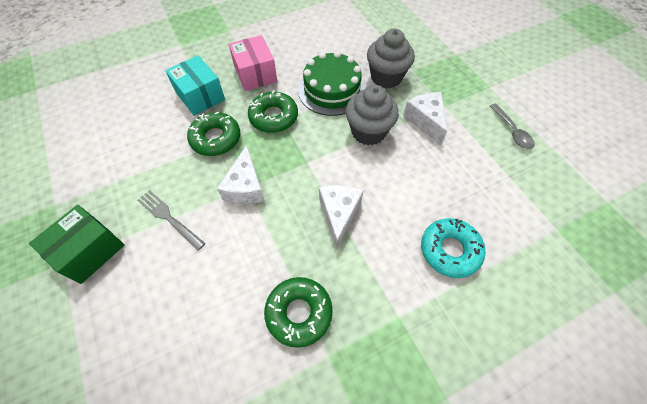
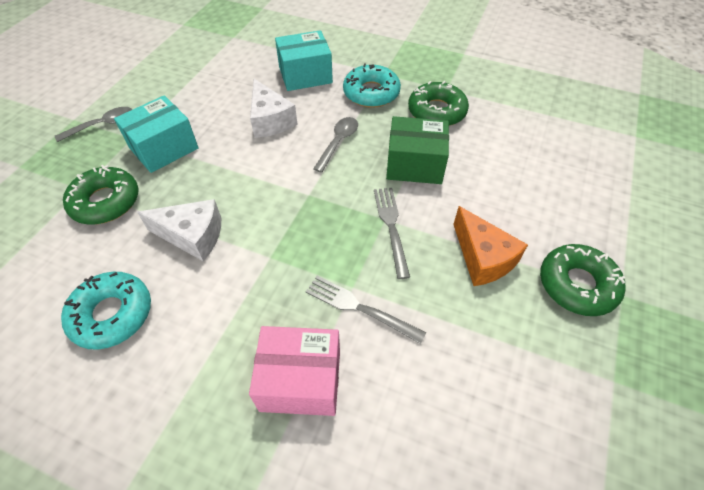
green cake: 1 -> 0
grey cupcake: 2 -> 0
grey fork: 1 -> 2
grey spoon: 1 -> 2
orange cheese: 0 -> 1
turquoise box: 1 -> 2
turquoise donut: 1 -> 2
white cheese: 3 -> 2

